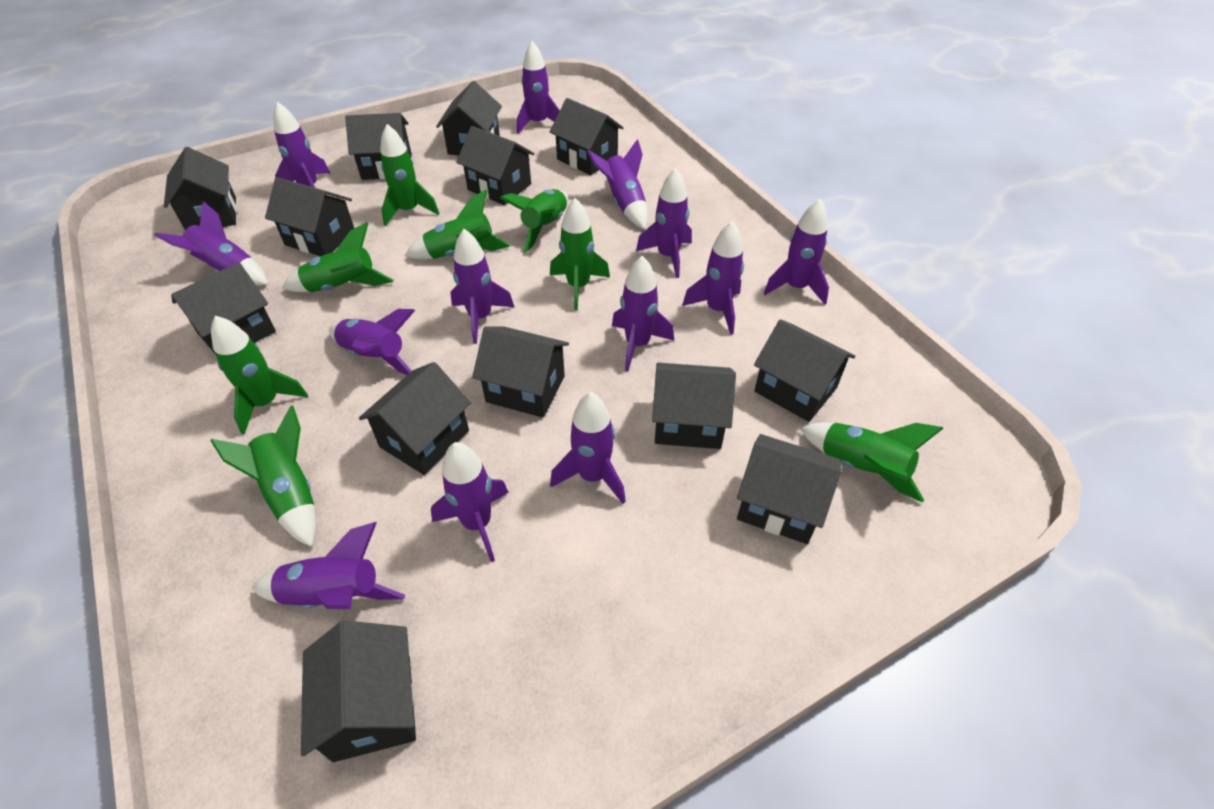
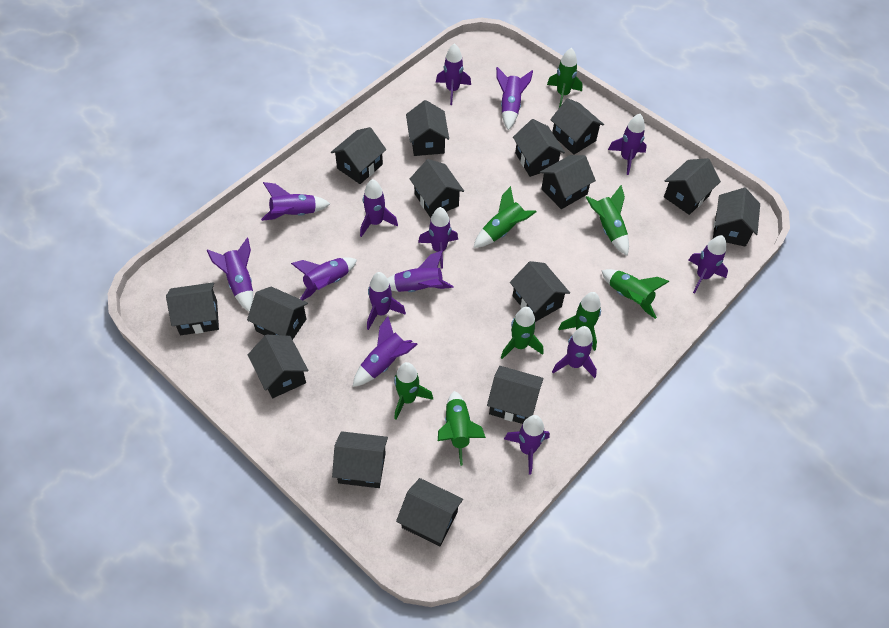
black house: 13 -> 15
purple rocket: 13 -> 14

